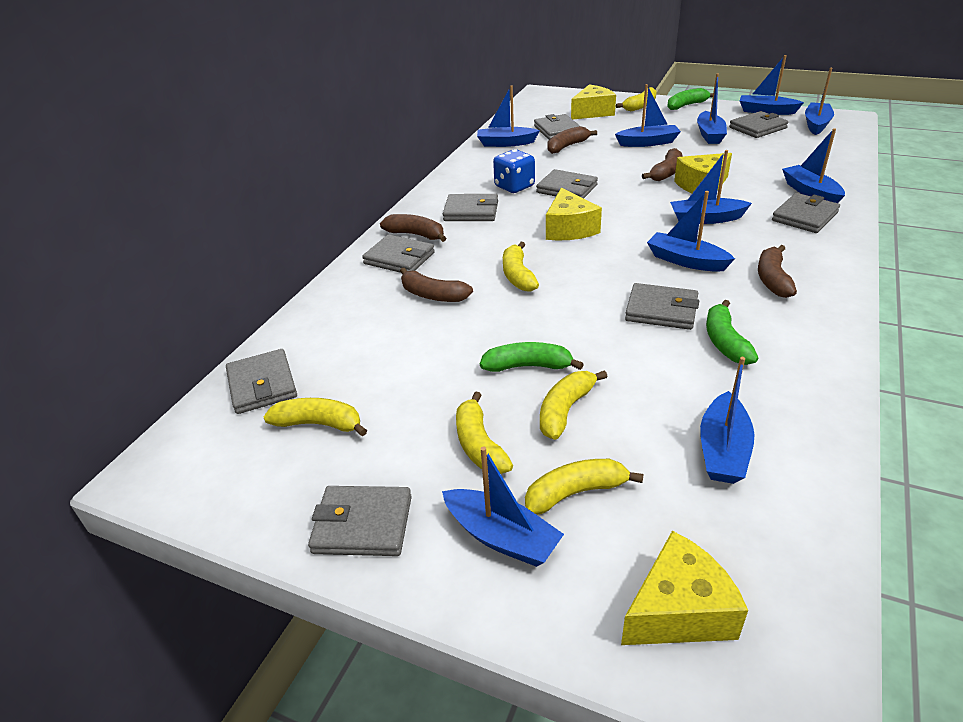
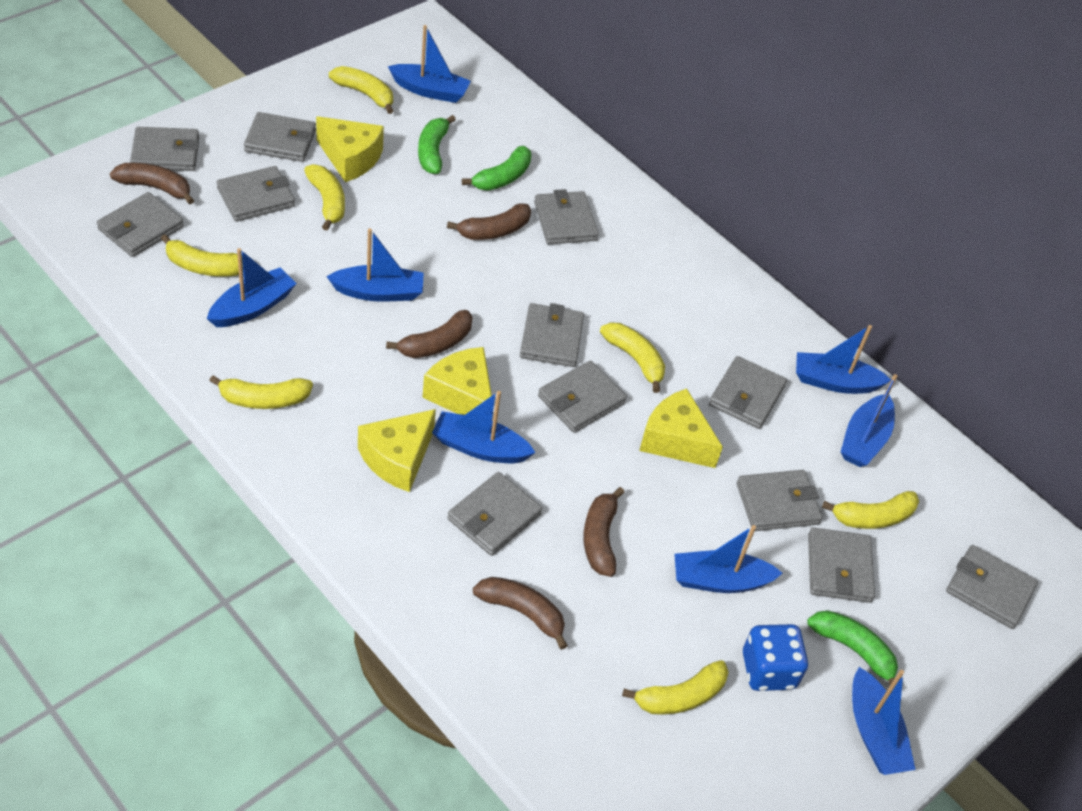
blue boat: 10 -> 8
grey wallet: 9 -> 12
yellow banana: 6 -> 7

